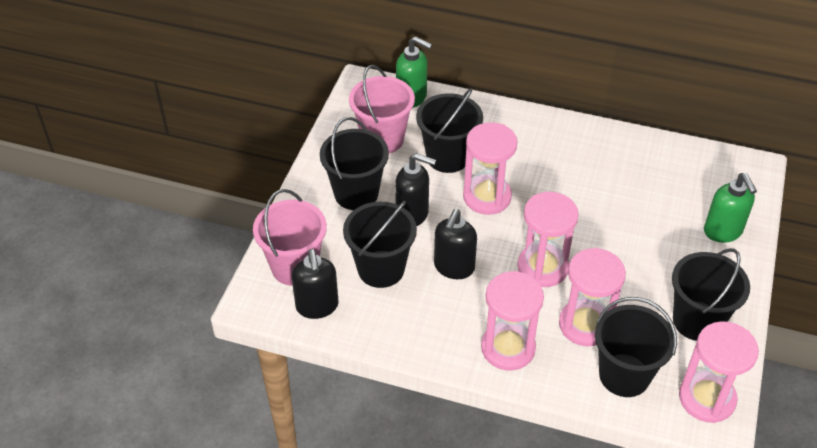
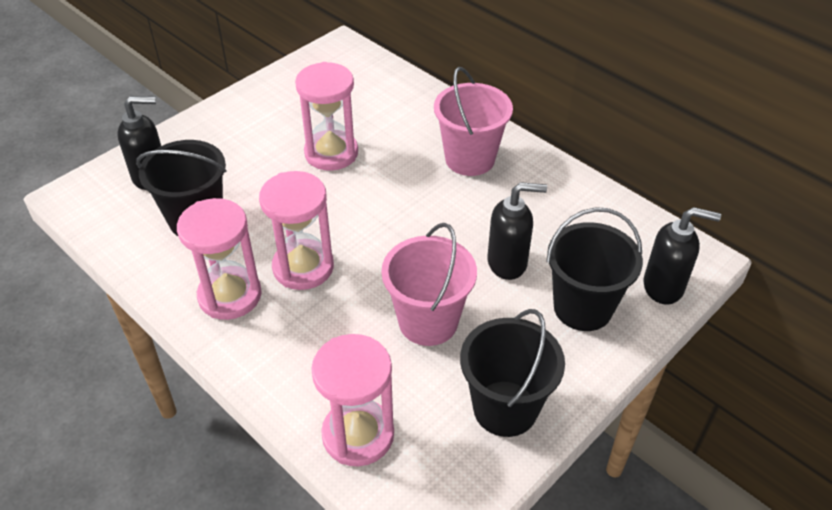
black bucket: 5 -> 3
green soap dispenser: 2 -> 0
pink hourglass: 5 -> 4

